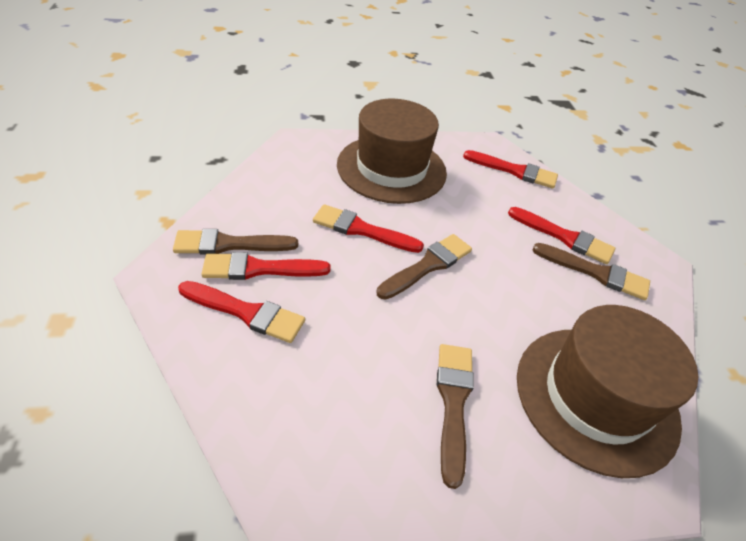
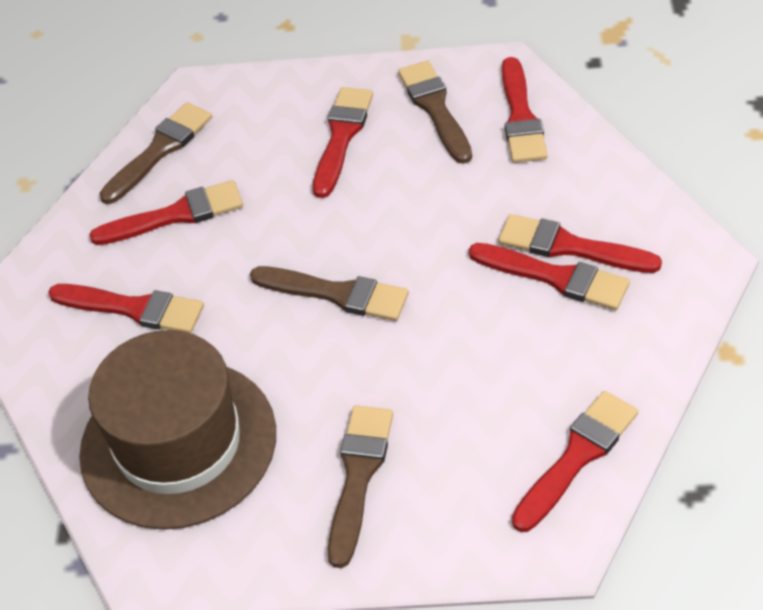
brown hat: 2 -> 1
red brush: 5 -> 7

